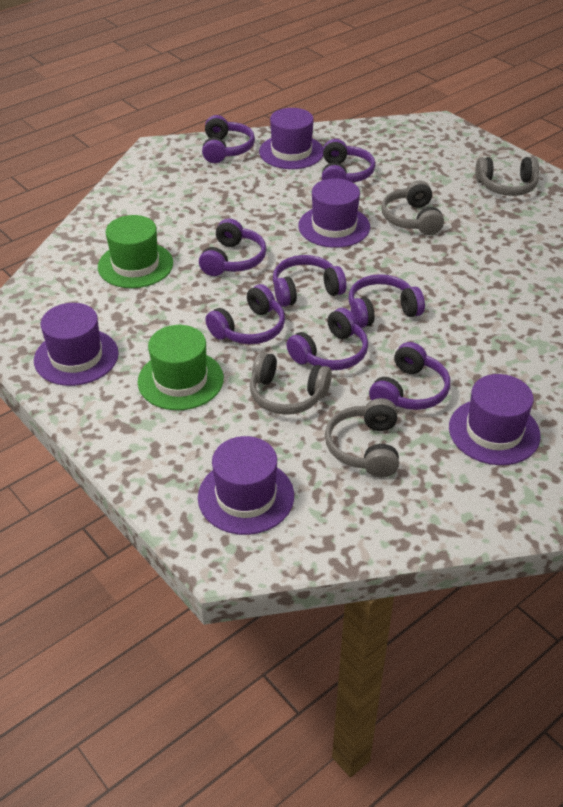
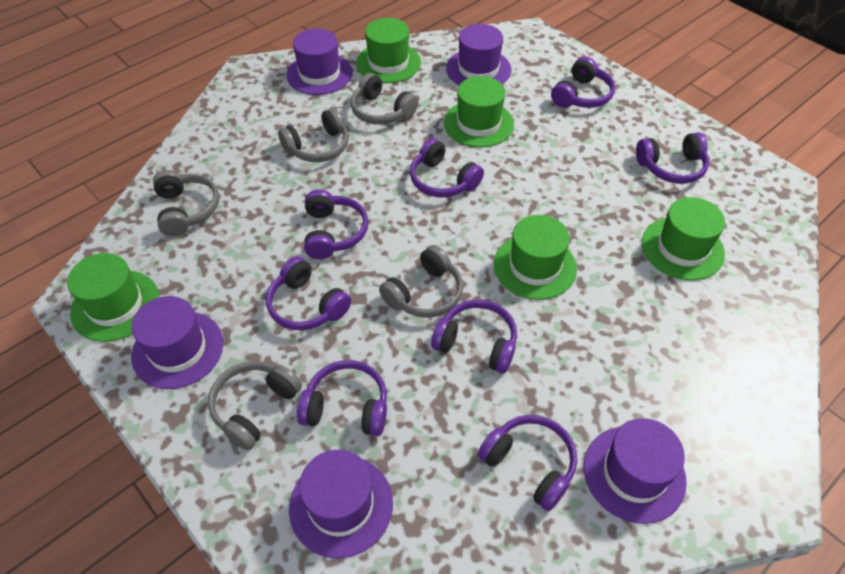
green hat: 2 -> 5
grey headphones: 4 -> 5

